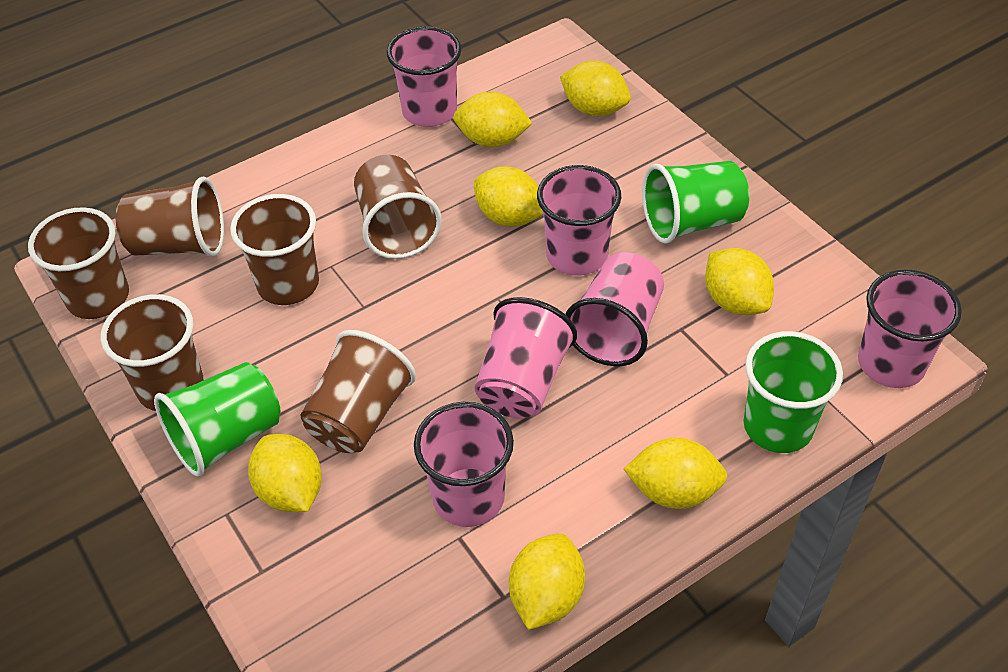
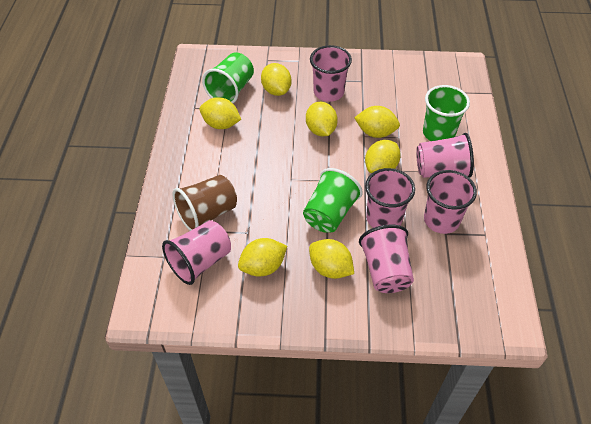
brown cup: 6 -> 1

